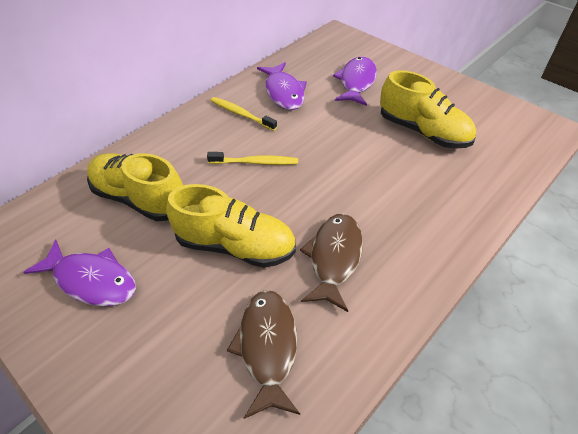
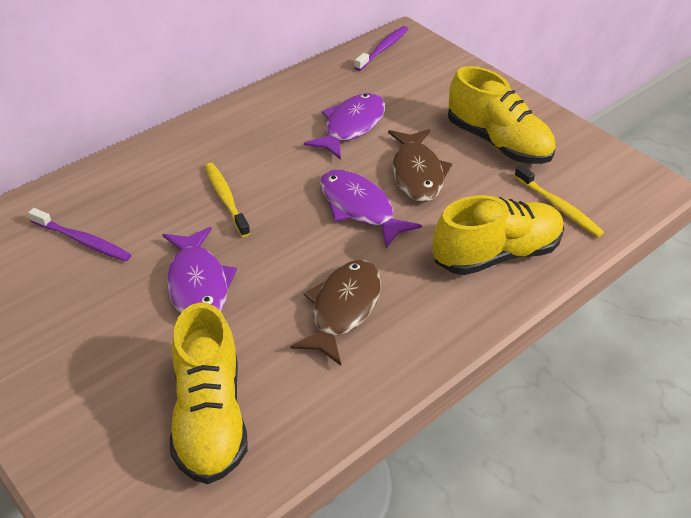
purple toothbrush: 0 -> 2

